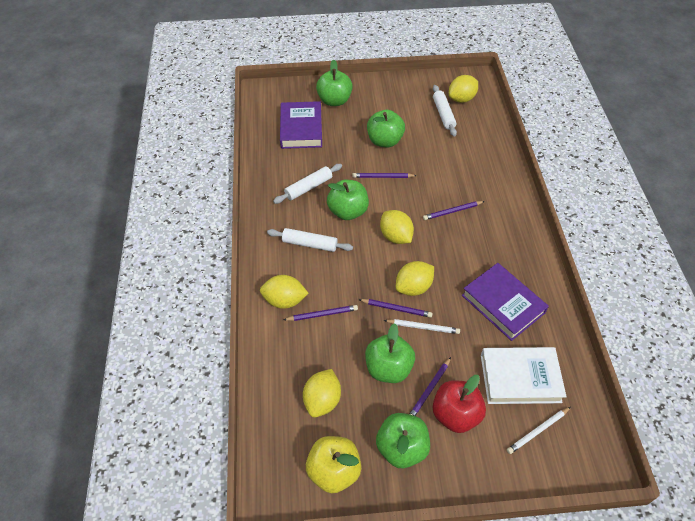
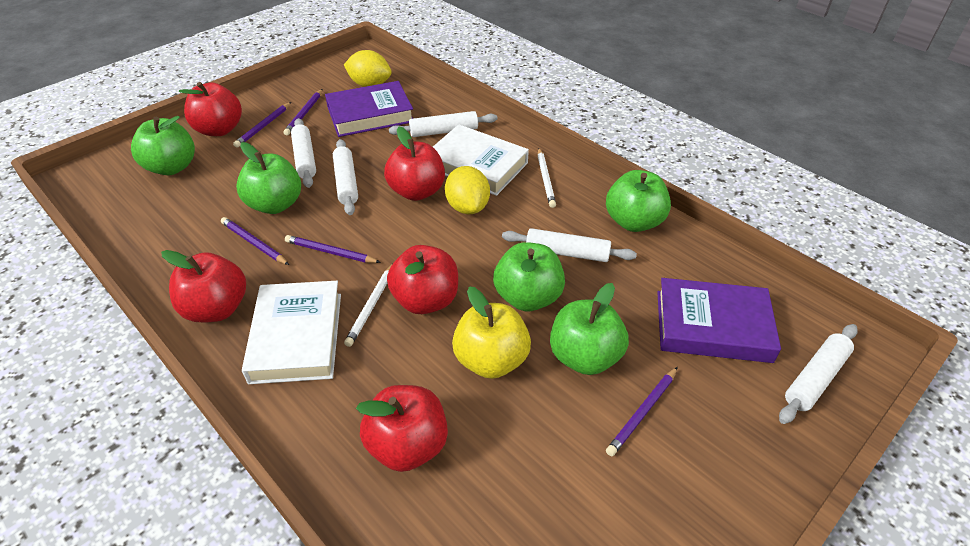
red apple: 1 -> 5
white book: 1 -> 2
white rolling pin: 3 -> 5
yellow lemon: 5 -> 2

